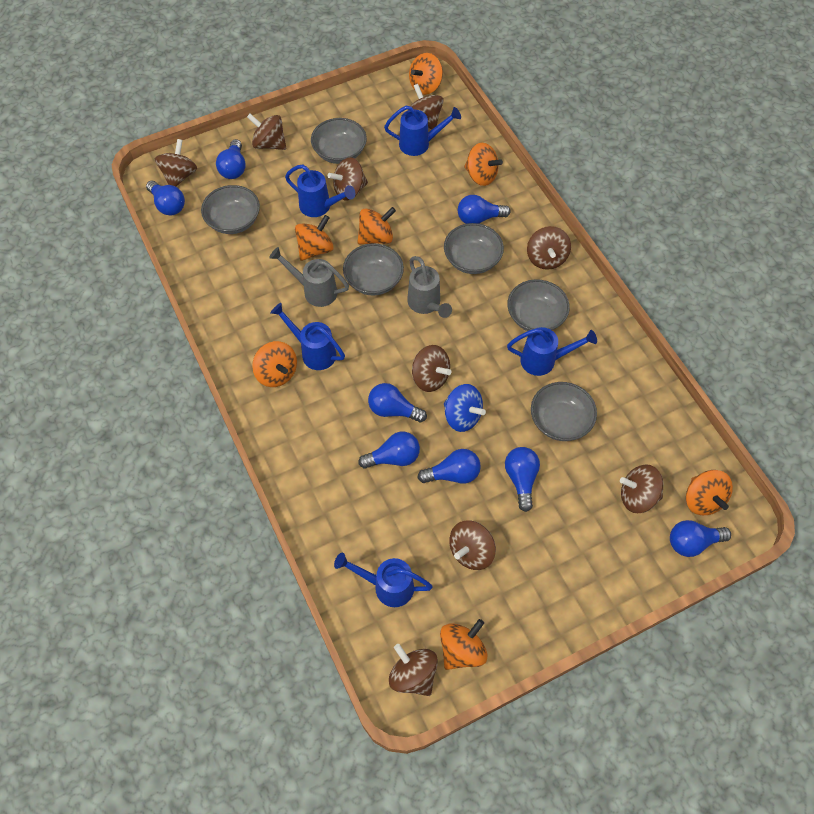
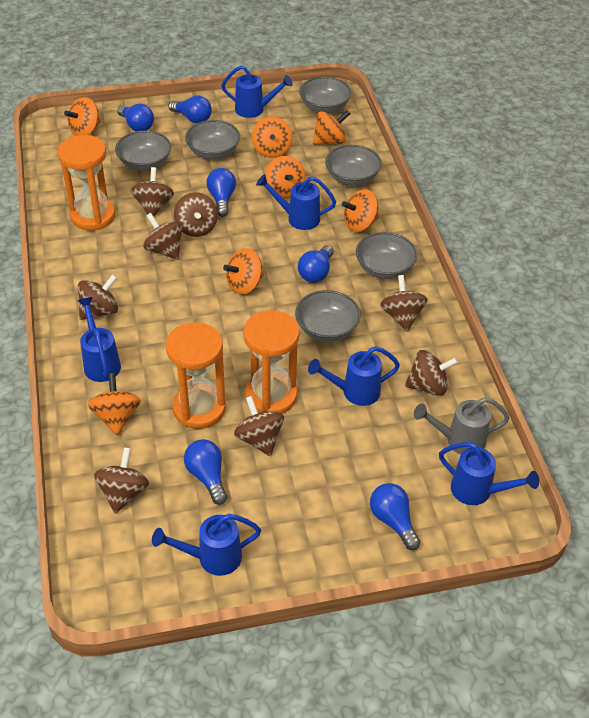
blue light bulb: 8 -> 6
blue spinning top: 1 -> 0
blue watering can: 5 -> 6
brown spinning top: 9 -> 8
grey watering can: 2 -> 1
orange hourglass: 0 -> 3

